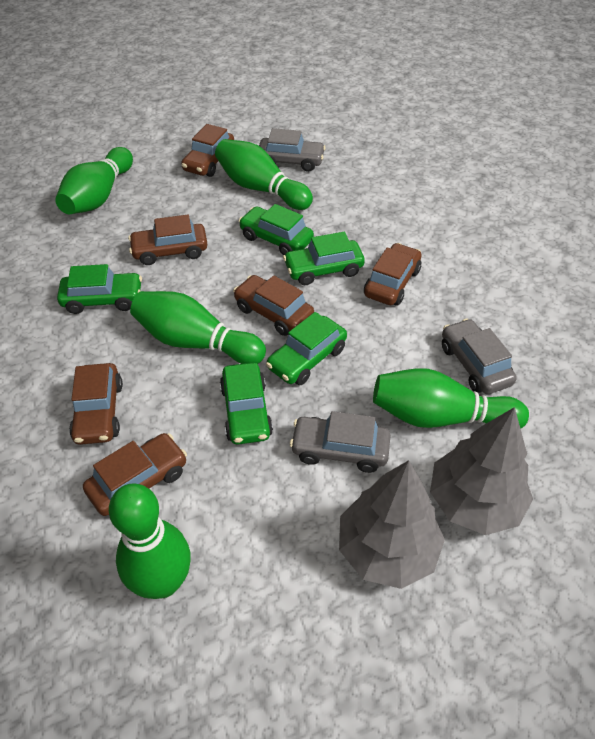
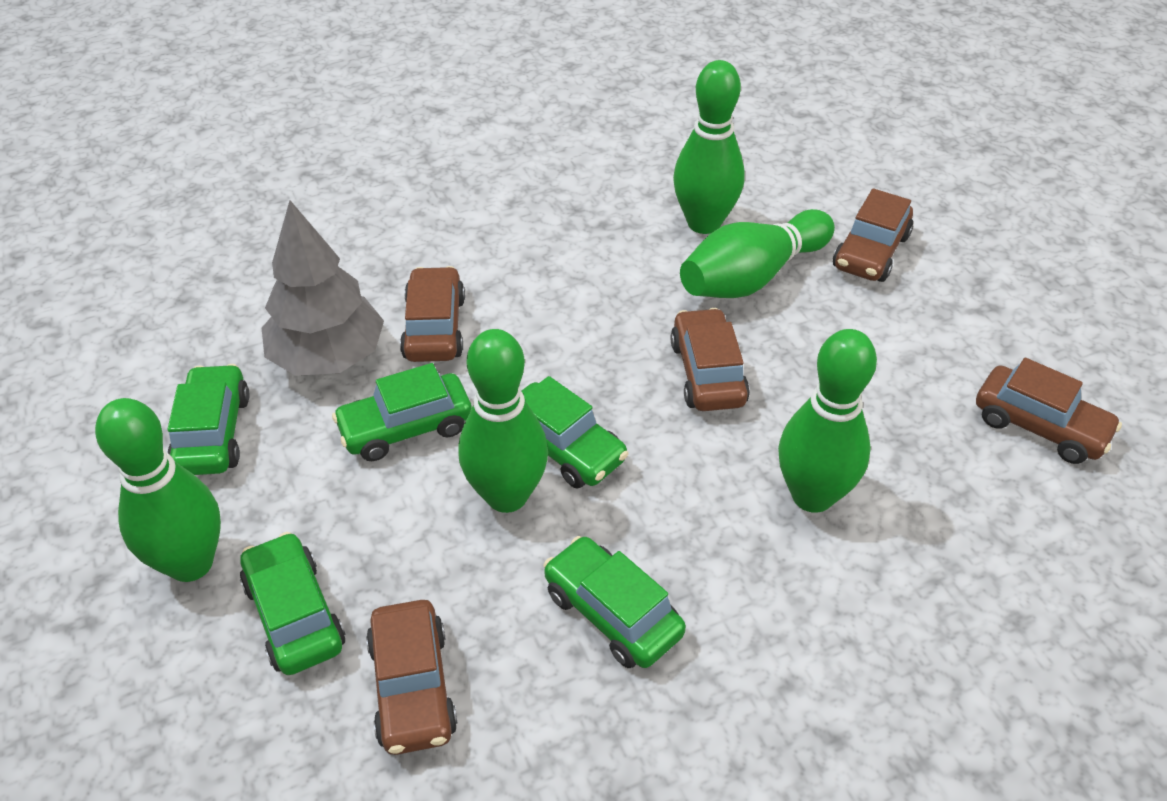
brown car: 6 -> 5
grey car: 3 -> 0
grey tree: 2 -> 1

